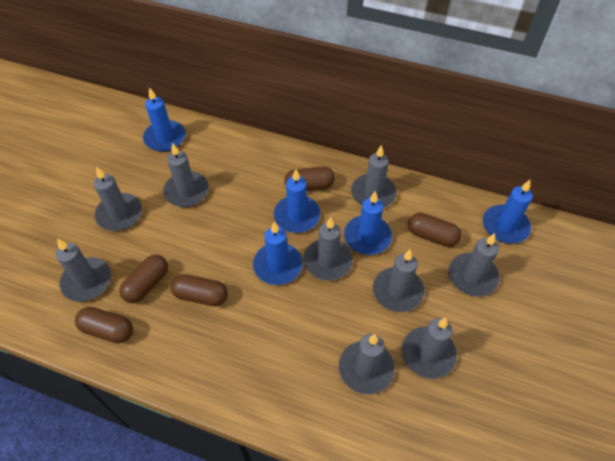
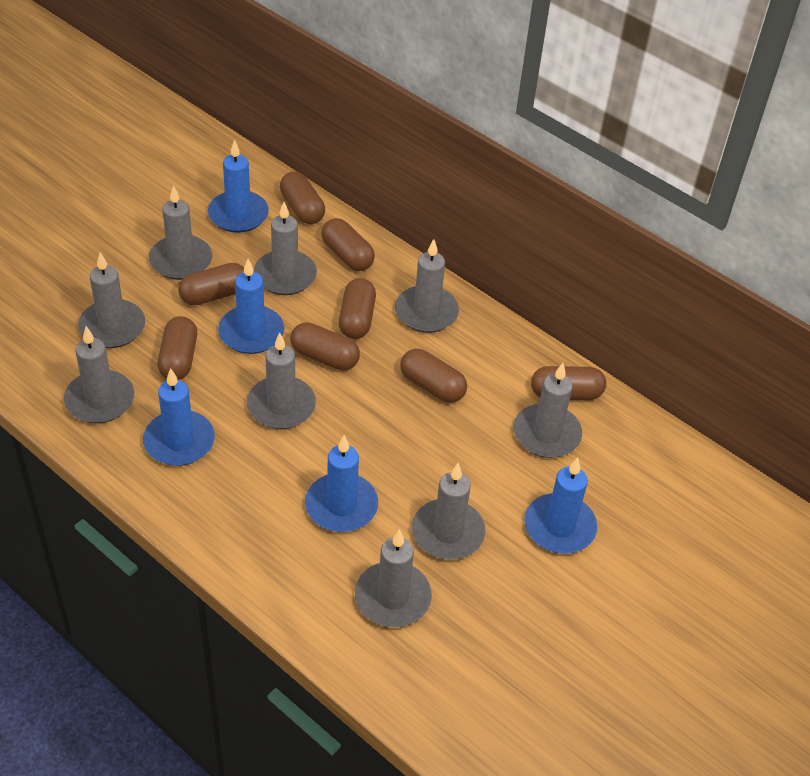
brown capsule: 5 -> 8

